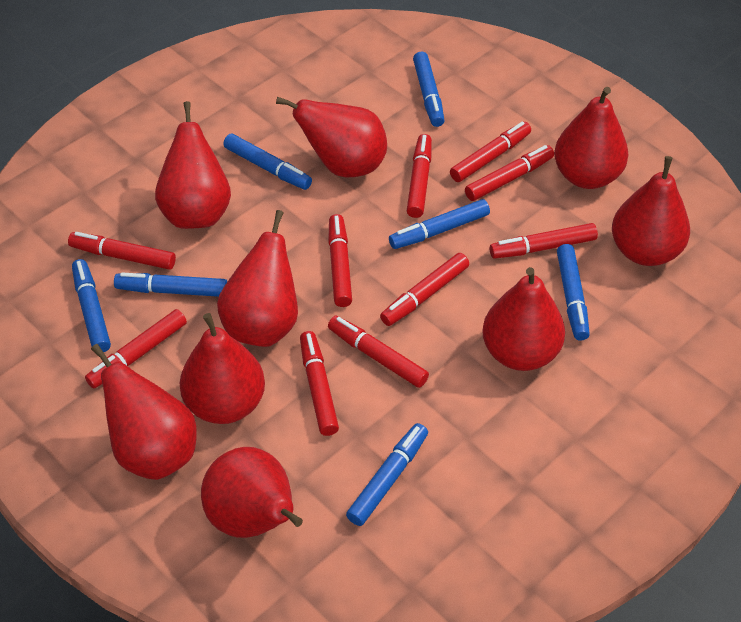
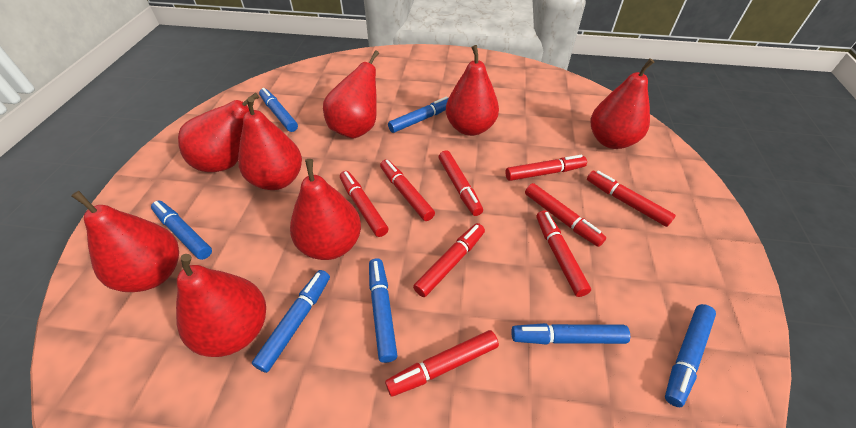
red marker: 10 -> 9
red pear: 9 -> 8

